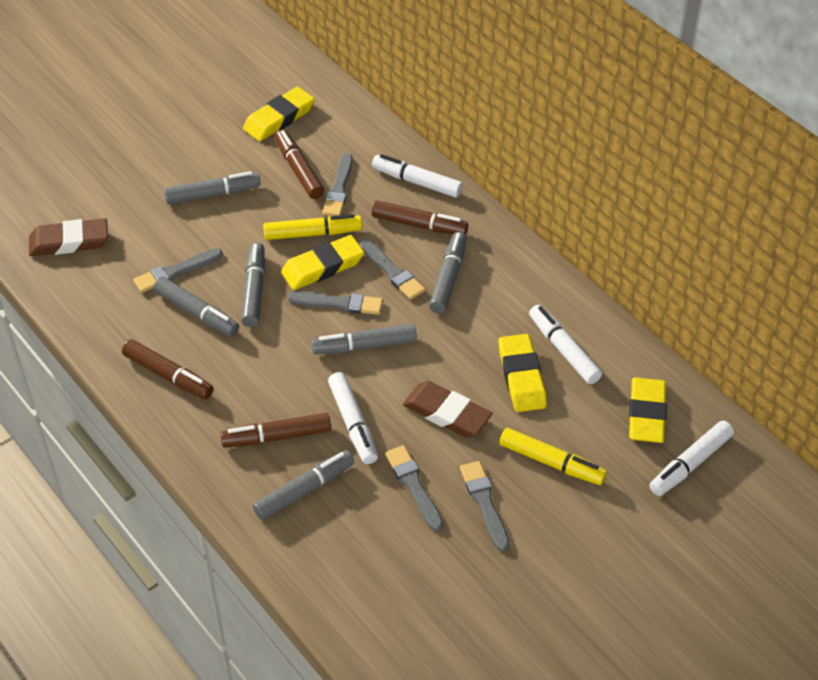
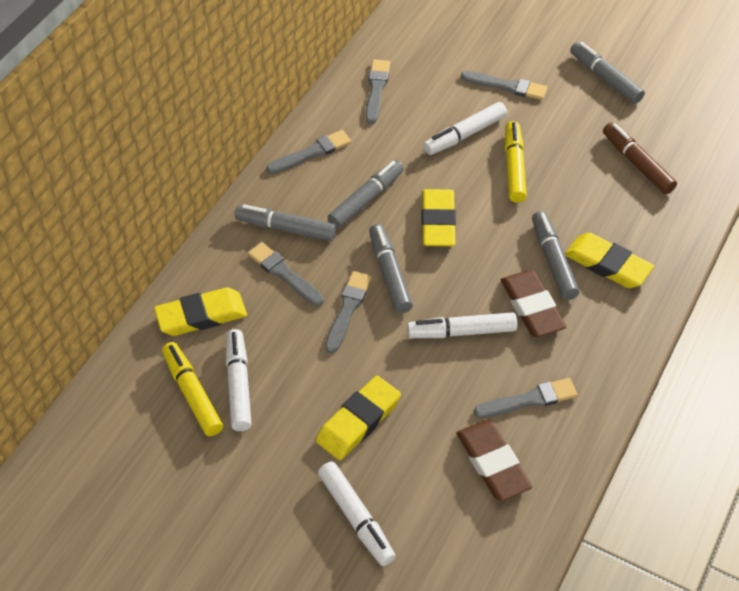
brown marker: 4 -> 1
grey marker: 6 -> 5

